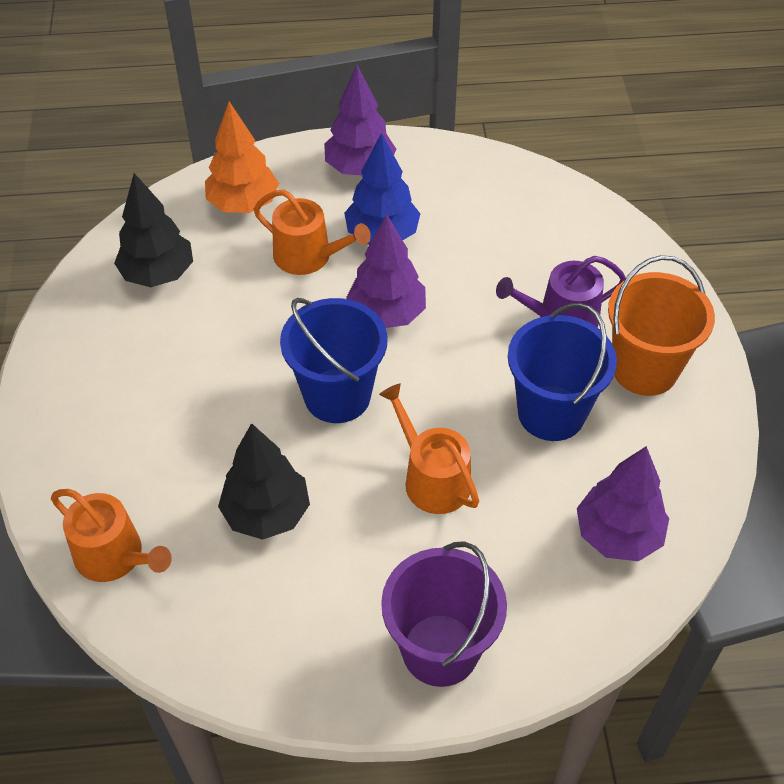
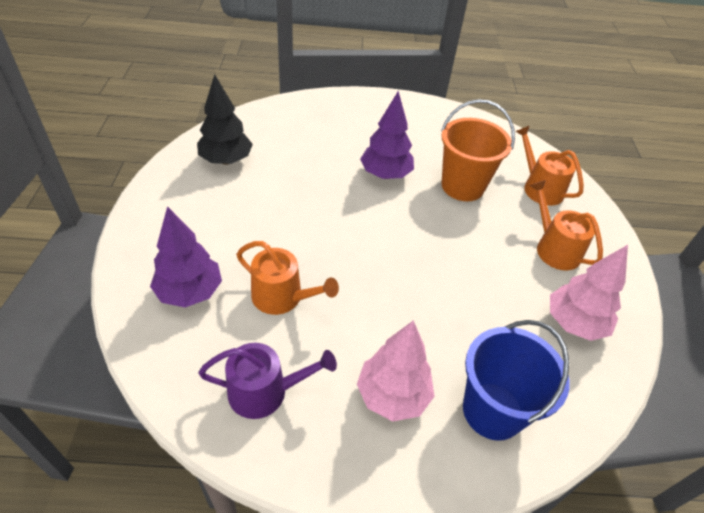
black tree: 2 -> 1
blue bucket: 2 -> 1
blue tree: 1 -> 0
orange tree: 1 -> 0
pink tree: 0 -> 2
purple bucket: 1 -> 0
purple tree: 3 -> 2

